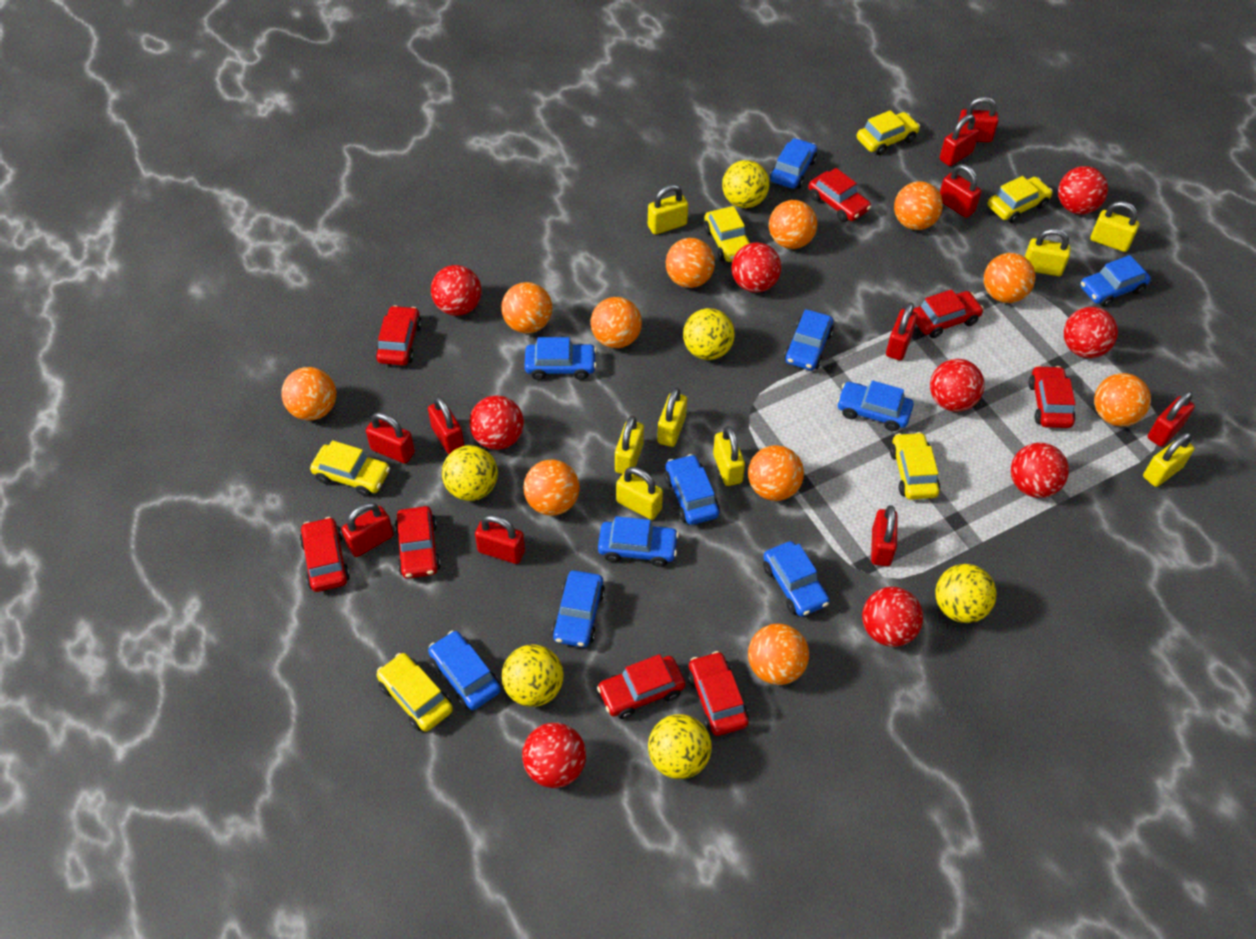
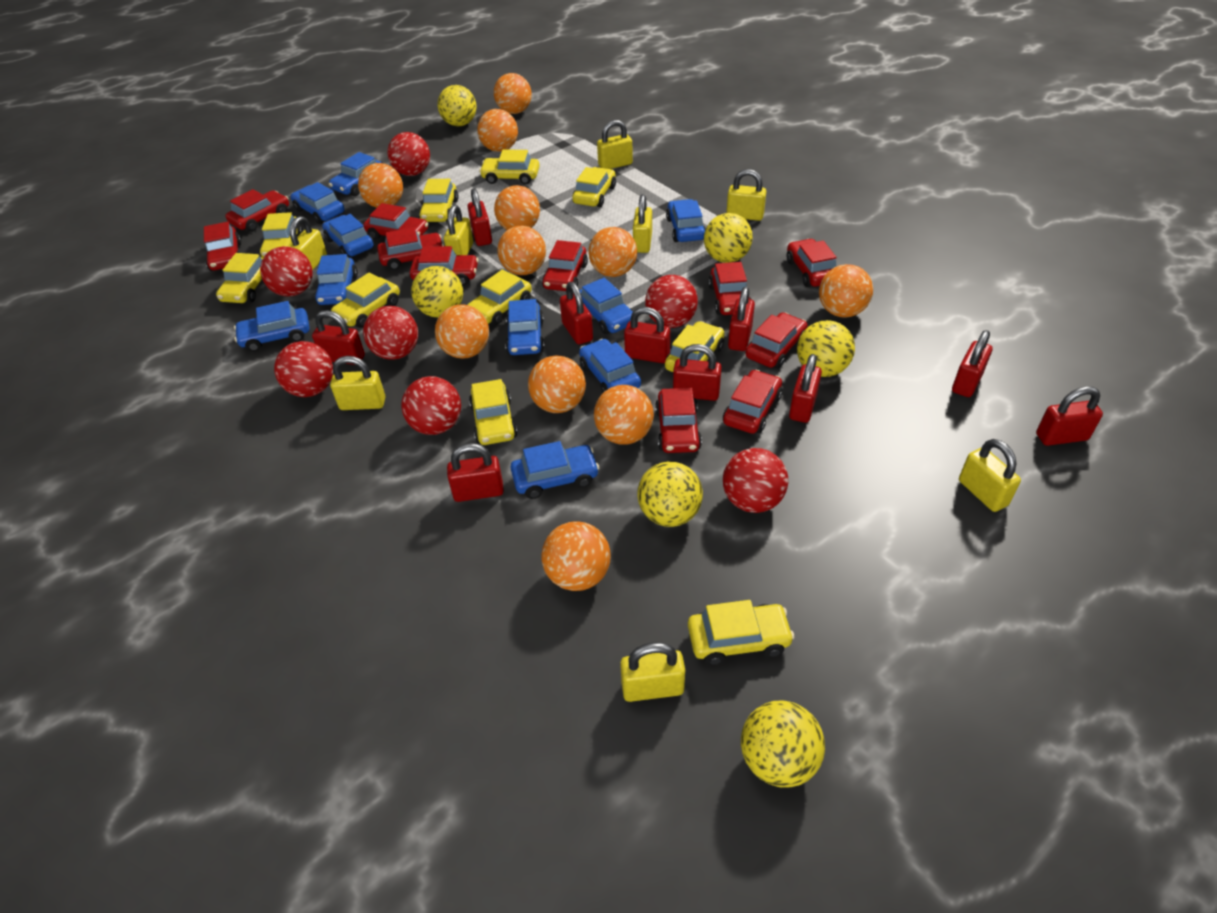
red ball: 9 -> 7
red car: 8 -> 11
yellow car: 6 -> 10

